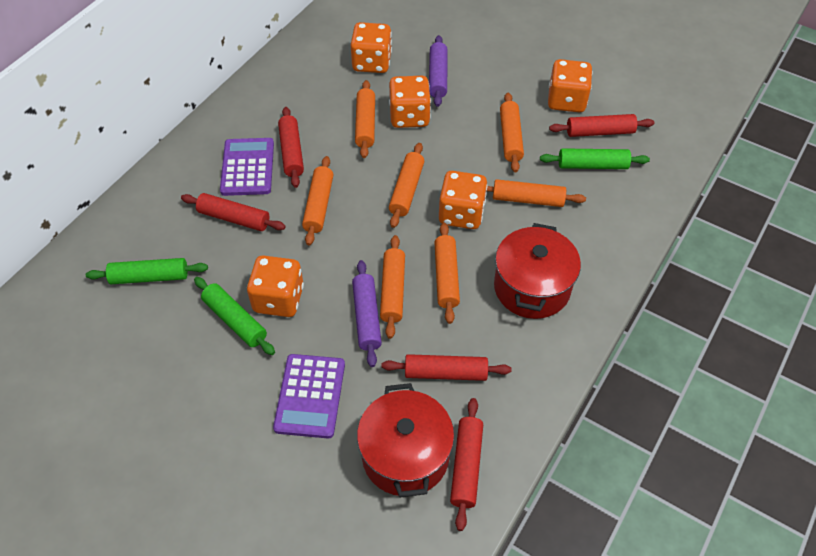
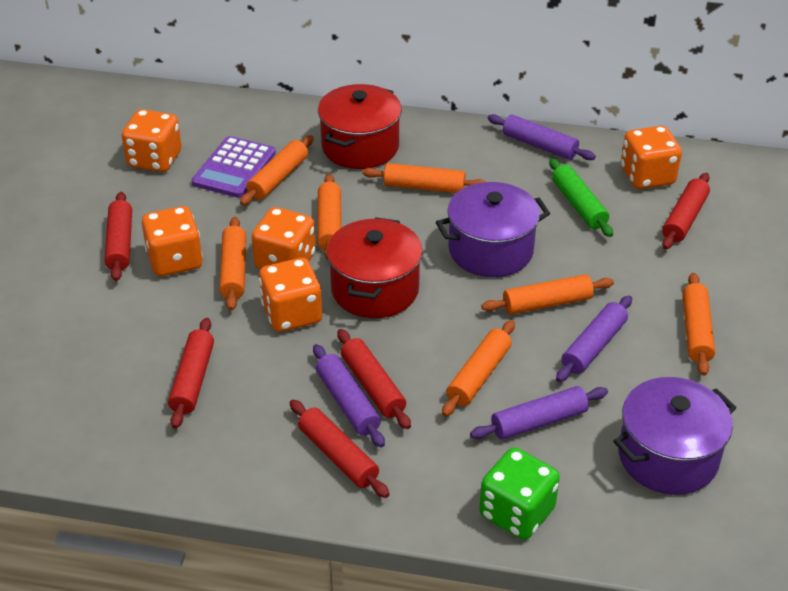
green dice: 0 -> 1
green rolling pin: 3 -> 1
purple calculator: 2 -> 1
purple pot: 0 -> 2
purple rolling pin: 2 -> 4

